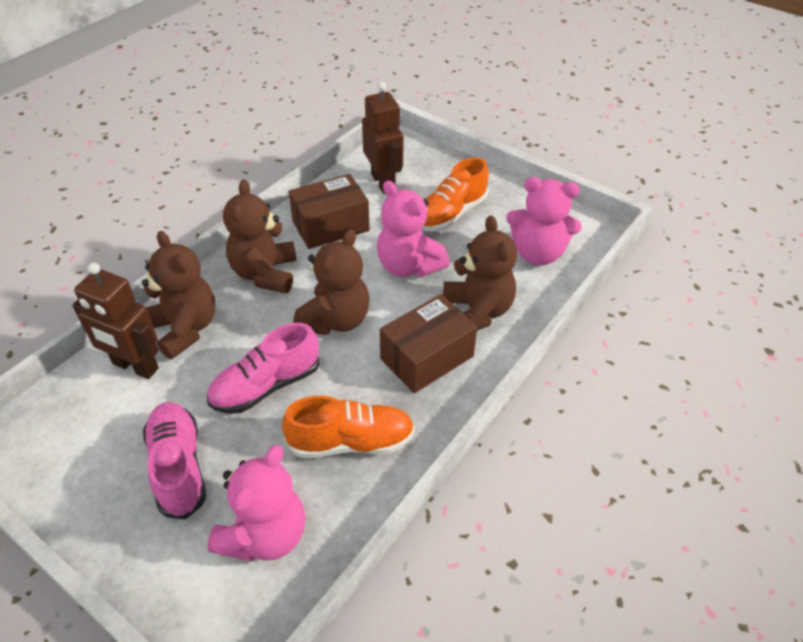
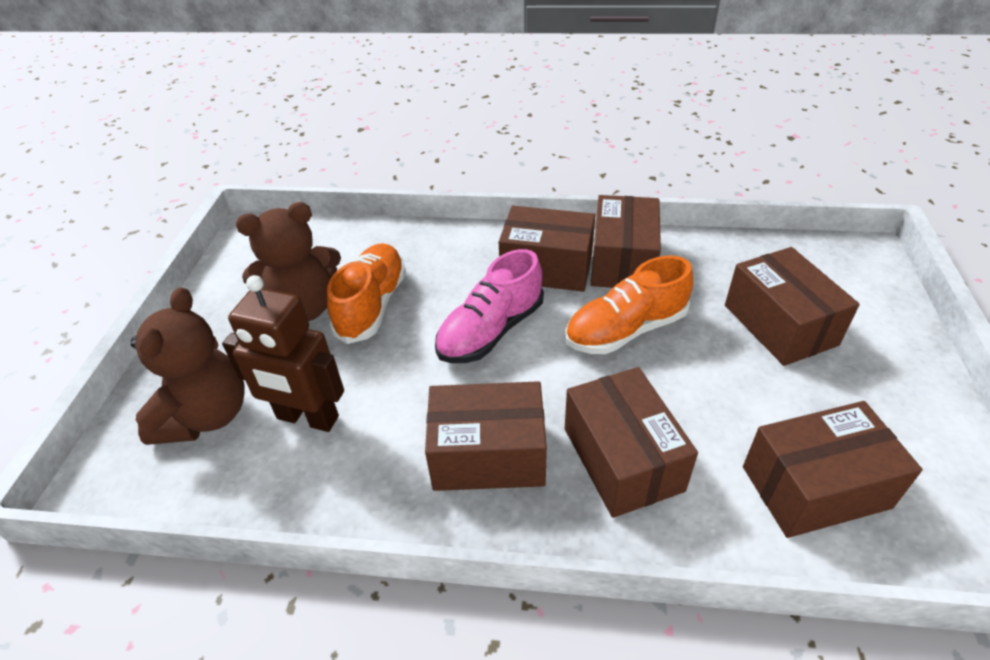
brown box: 2 -> 6
brown robot: 2 -> 1
brown teddy bear: 4 -> 2
pink shoe: 2 -> 1
pink teddy bear: 3 -> 0

